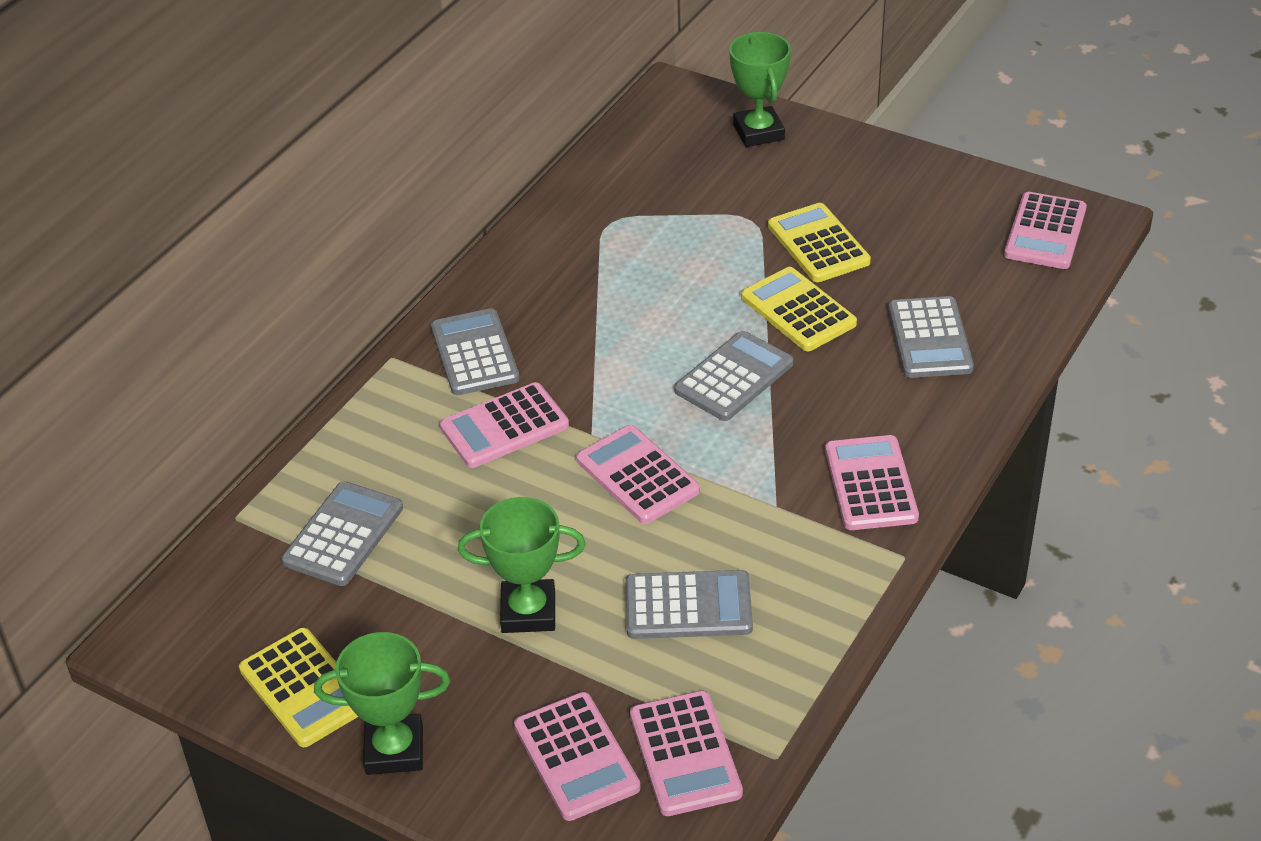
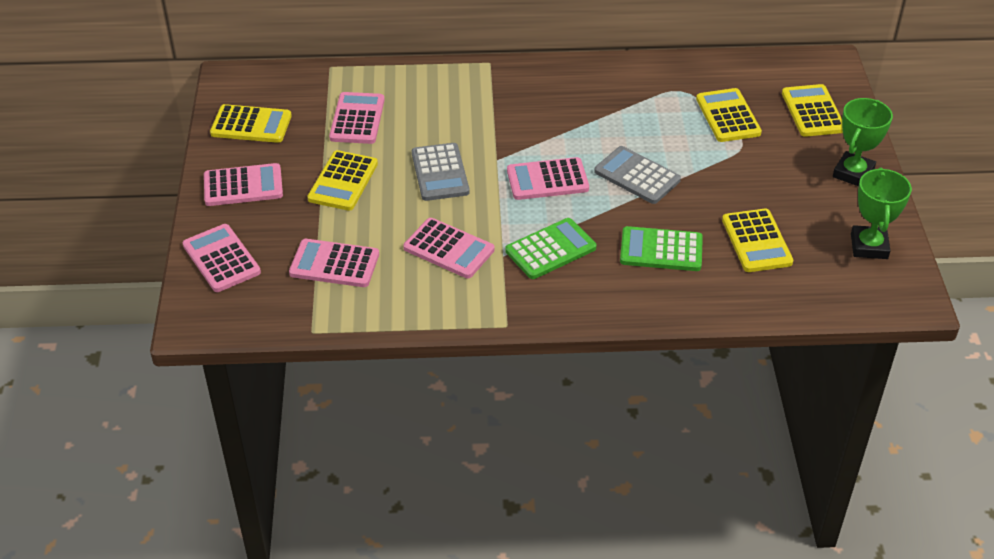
green calculator: 0 -> 2
green trophy: 3 -> 2
grey calculator: 5 -> 2
yellow calculator: 3 -> 5

